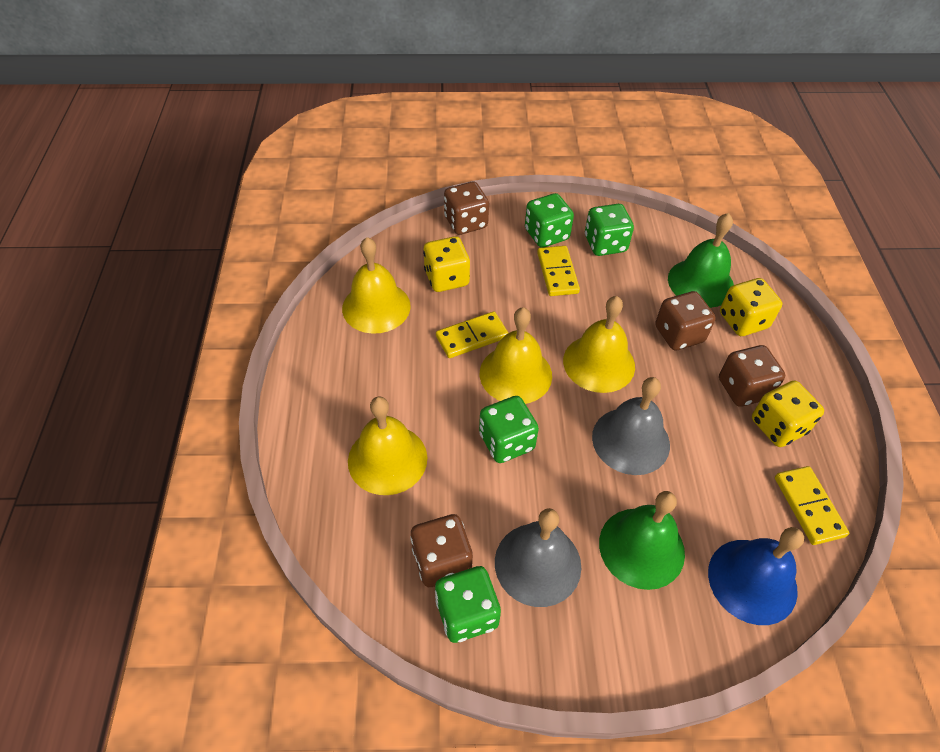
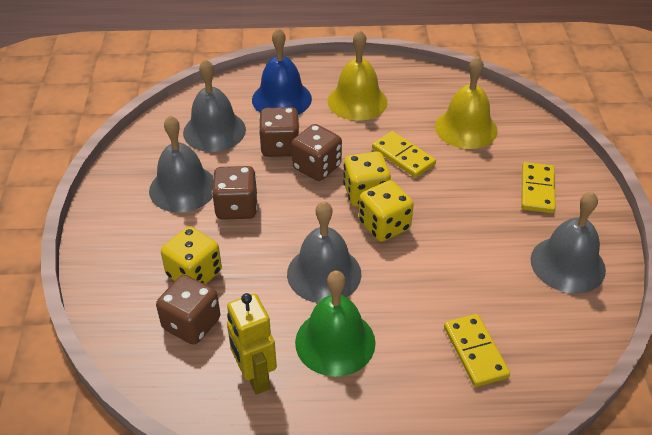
green bell: 2 -> 1
green dice: 4 -> 0
grey bell: 2 -> 4
yellow bell: 4 -> 2
yellow robot: 0 -> 1

